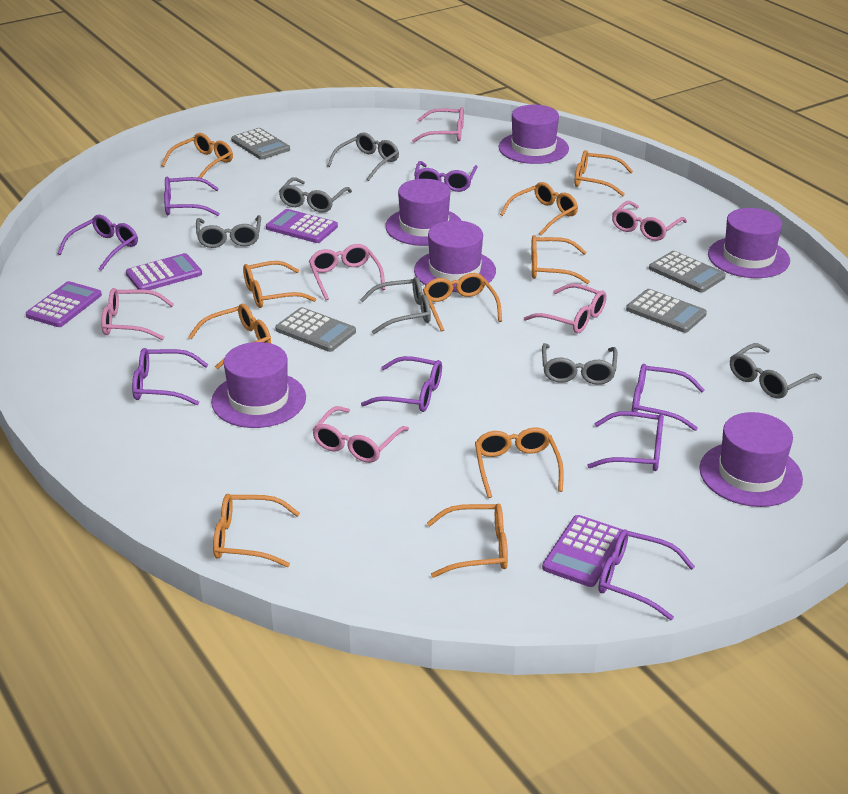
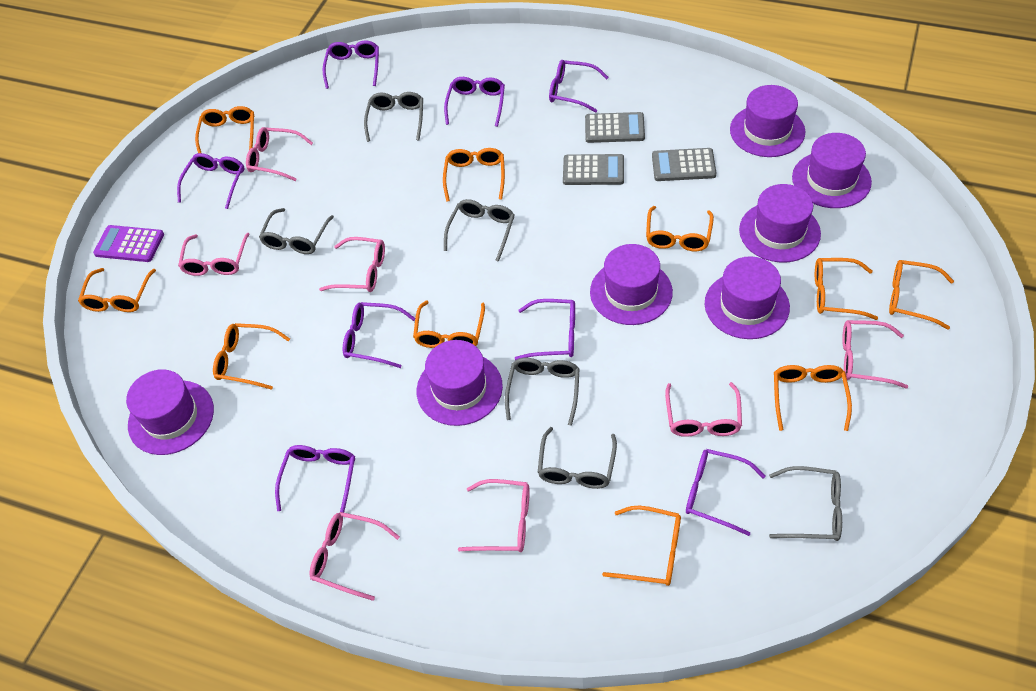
grey calculator: 4 -> 3
pink glasses: 6 -> 7
purple calculator: 4 -> 1
purple hat: 6 -> 7

